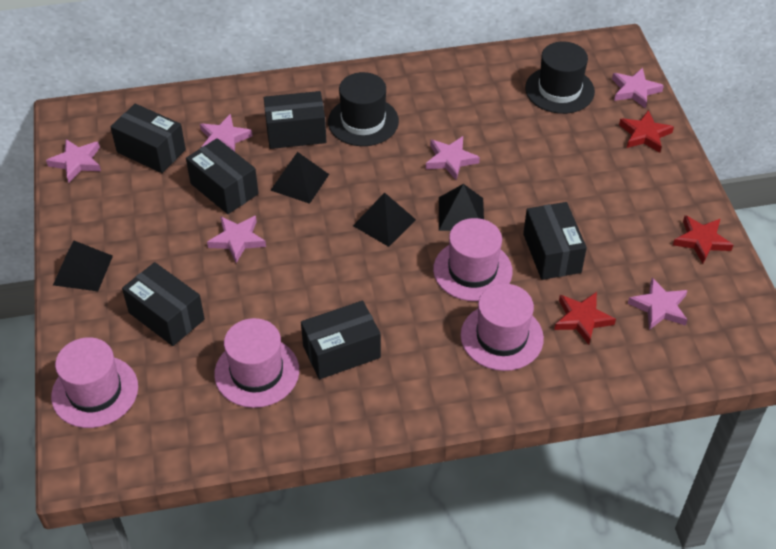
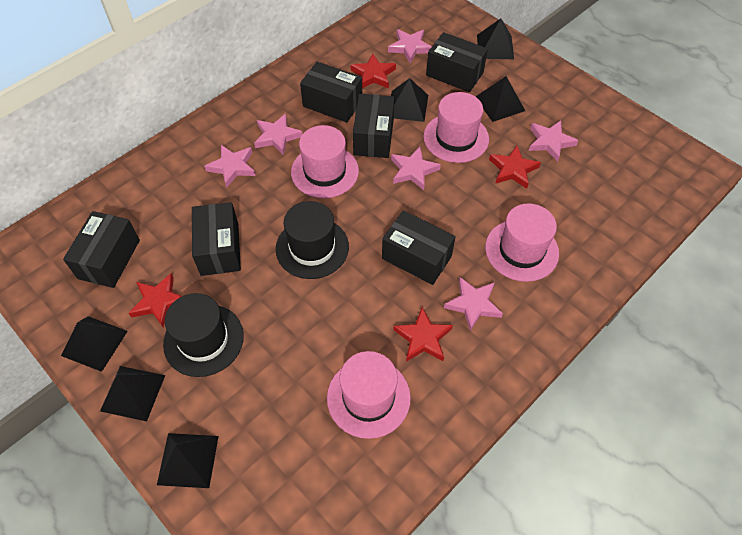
black pyramid: 4 -> 6
red star: 3 -> 4

